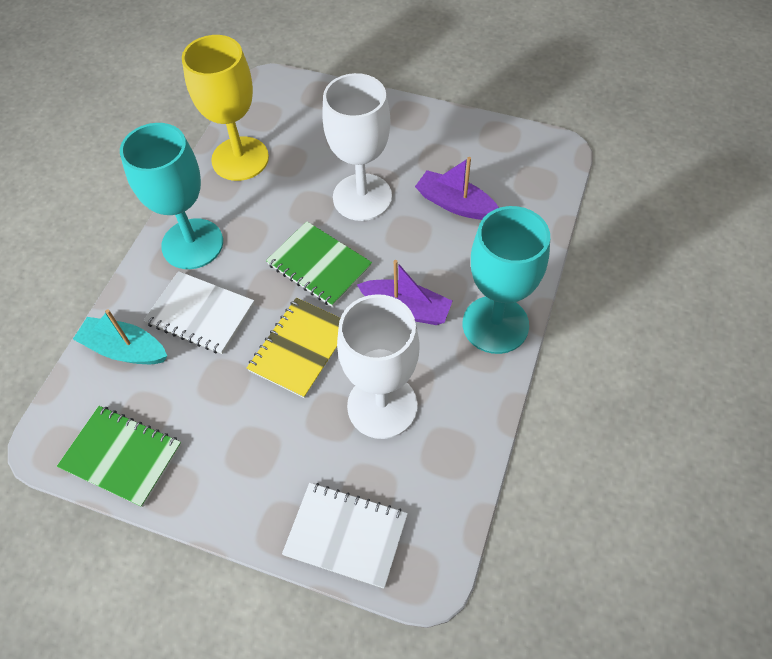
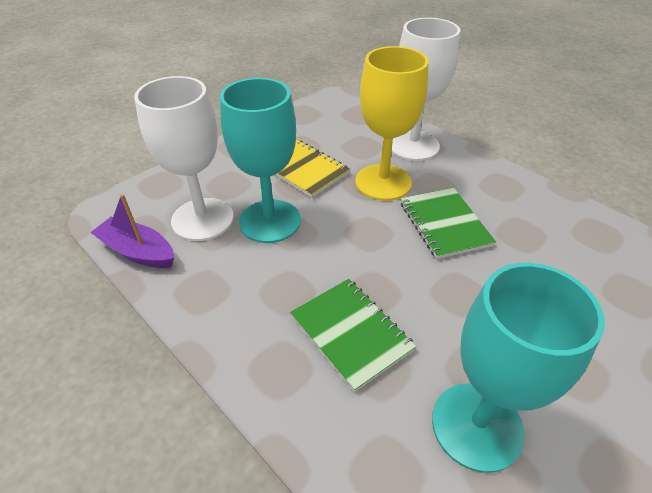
purple boat: 2 -> 1
turquoise boat: 1 -> 0
white notebook: 2 -> 0

